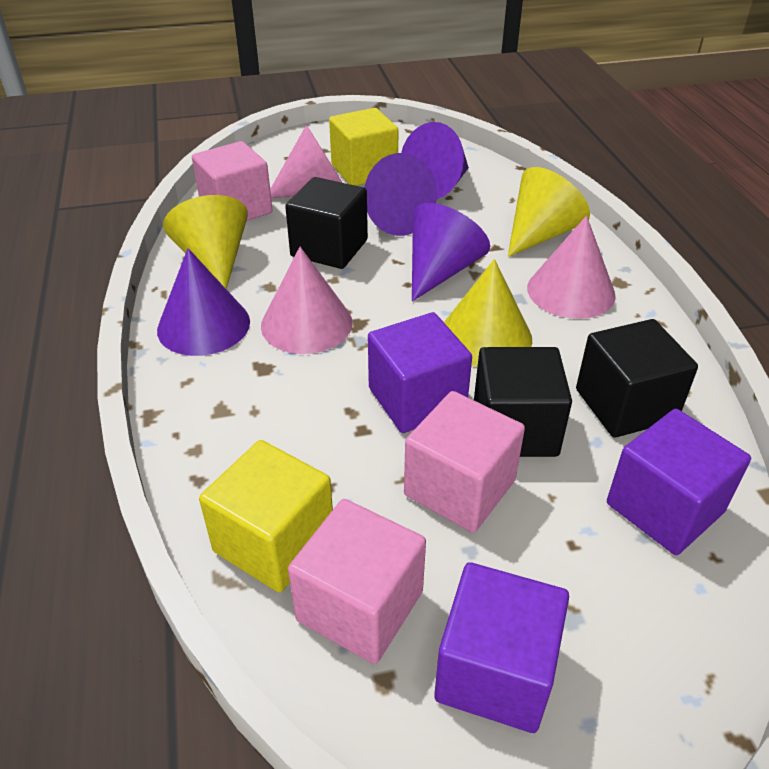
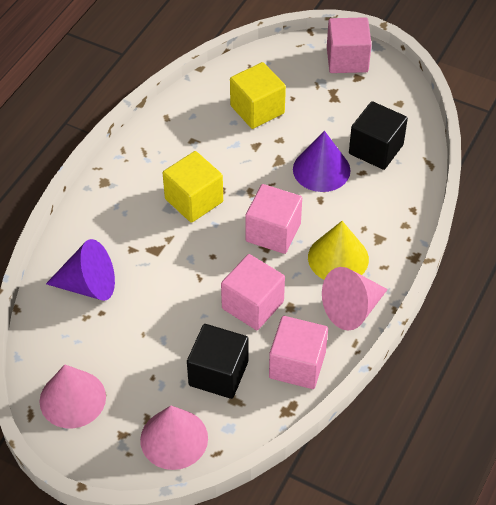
black cube: 3 -> 2
pink cube: 3 -> 4
purple cone: 4 -> 2
purple cube: 3 -> 0
yellow cone: 3 -> 1

